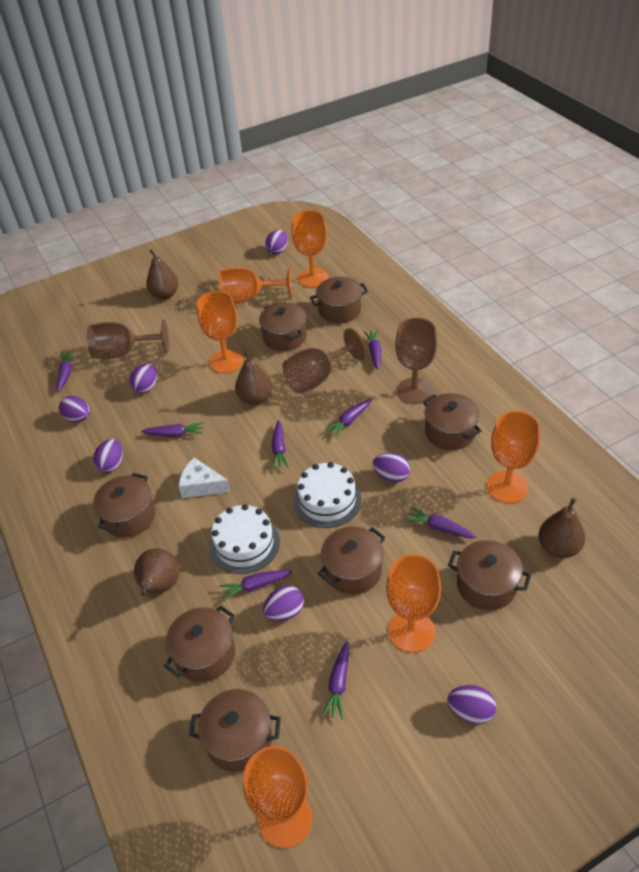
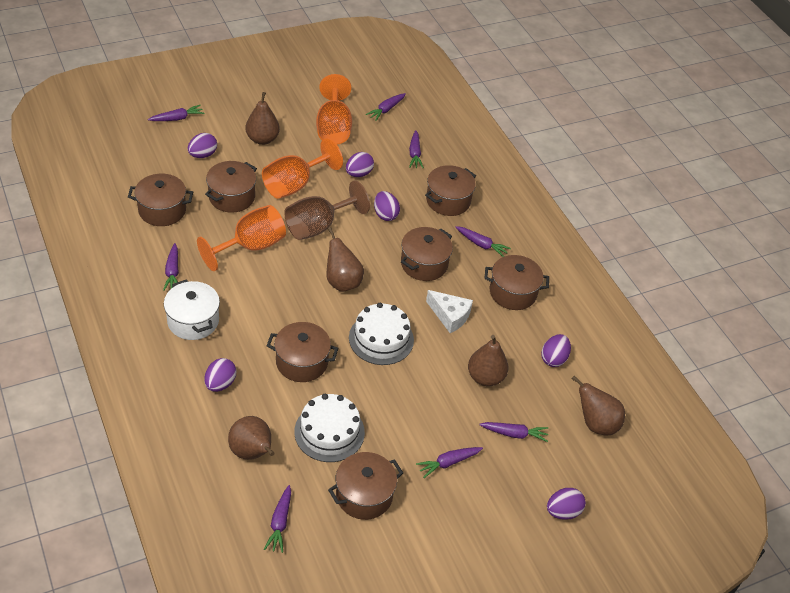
brown goblet: 3 -> 1
brown pear: 4 -> 5
brown pot: 8 -> 7
orange goblet: 6 -> 3
purple egg: 7 -> 6
white pot: 0 -> 1

